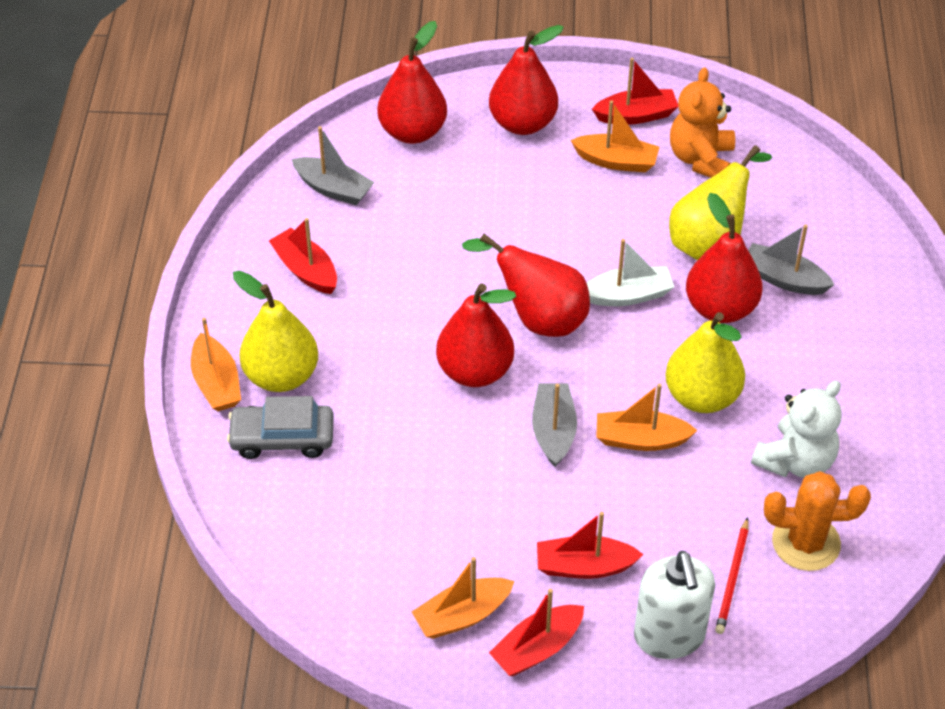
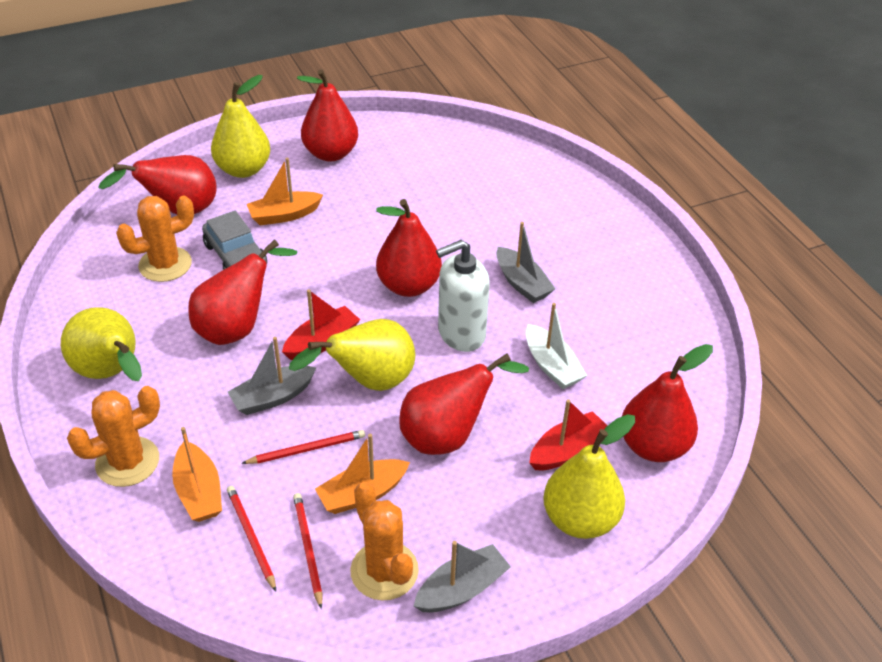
orange boat: 4 -> 3
orange cactus: 1 -> 3
orange teddy bear: 1 -> 0
red boat: 4 -> 2
red pear: 5 -> 6
red pencil: 1 -> 3
white teddy bear: 1 -> 0
yellow pear: 3 -> 4

